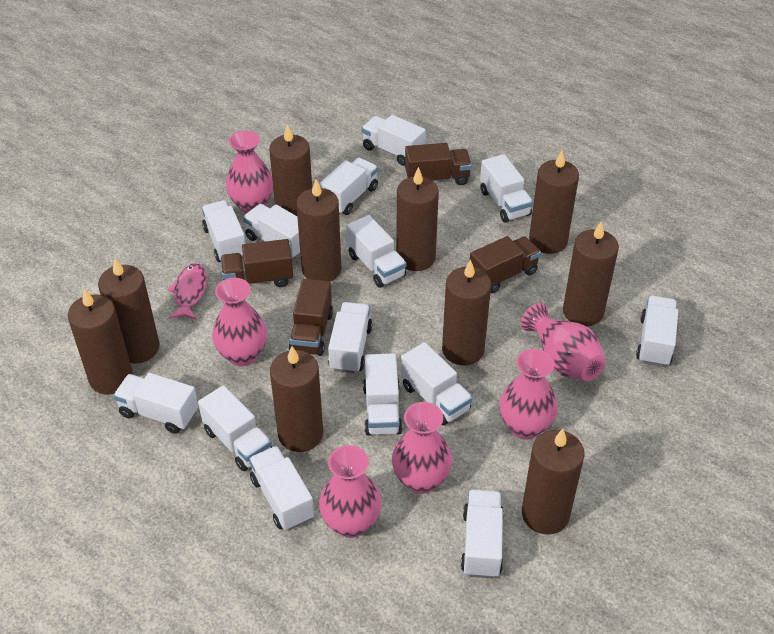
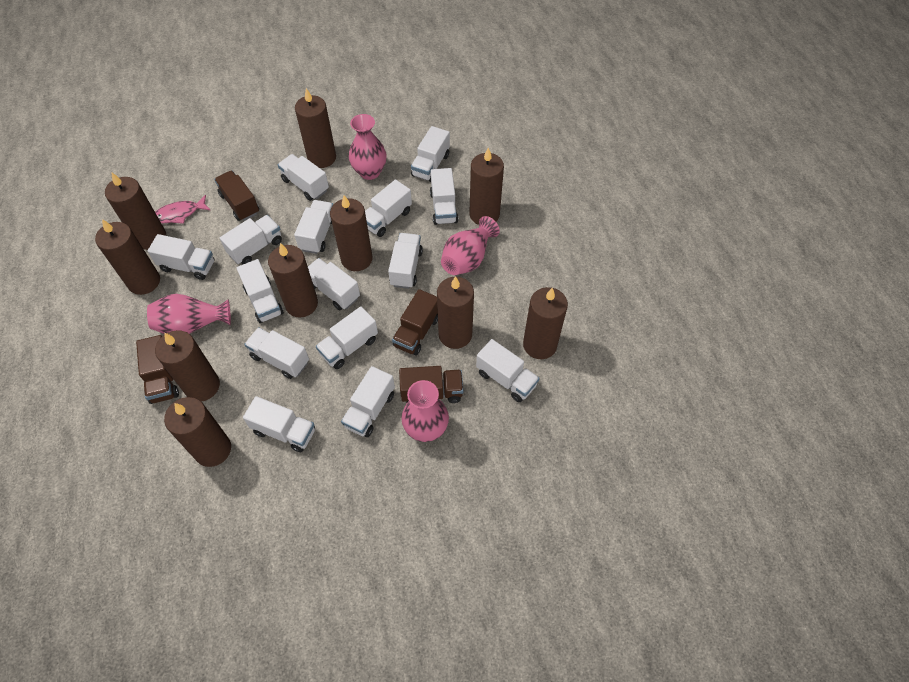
pink vase: 6 -> 4
white truck: 14 -> 15

